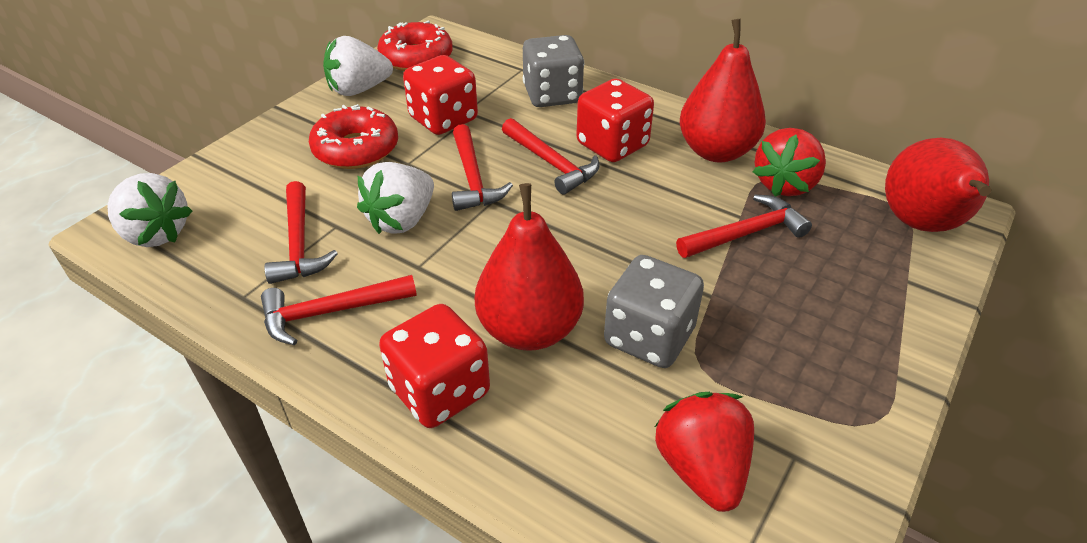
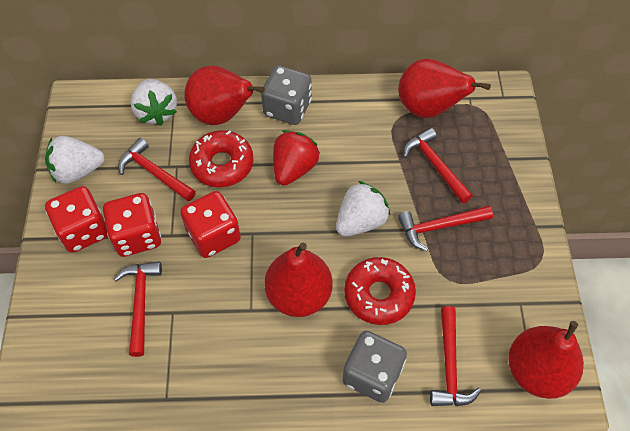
red pear: 3 -> 4
red strawberry: 2 -> 1

